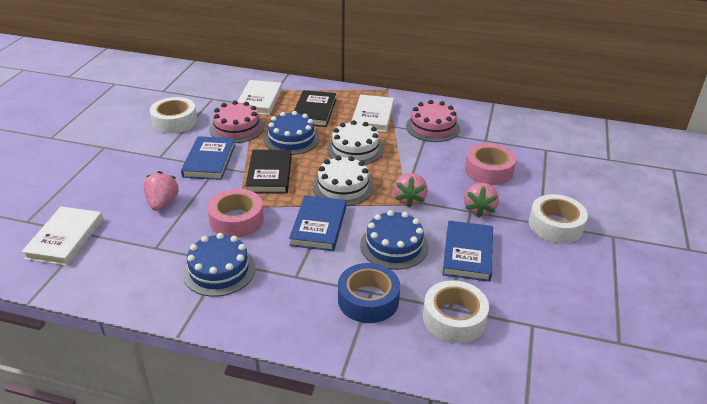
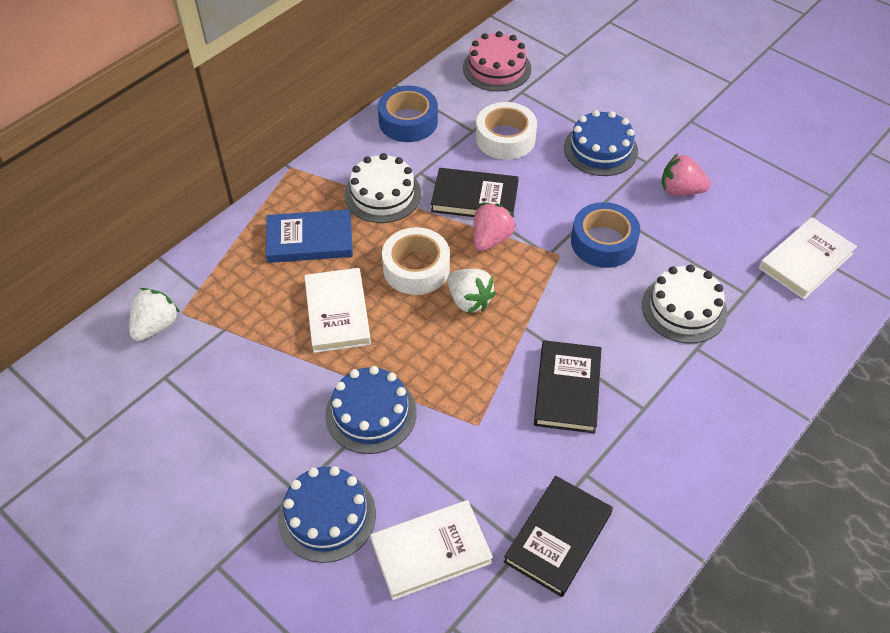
black book: 2 -> 3
blue book: 3 -> 1
blue tape: 1 -> 2
pink cake: 2 -> 1
pink strawberry: 3 -> 2
pink tape: 2 -> 0
white strawberry: 0 -> 2
white tape: 3 -> 2

